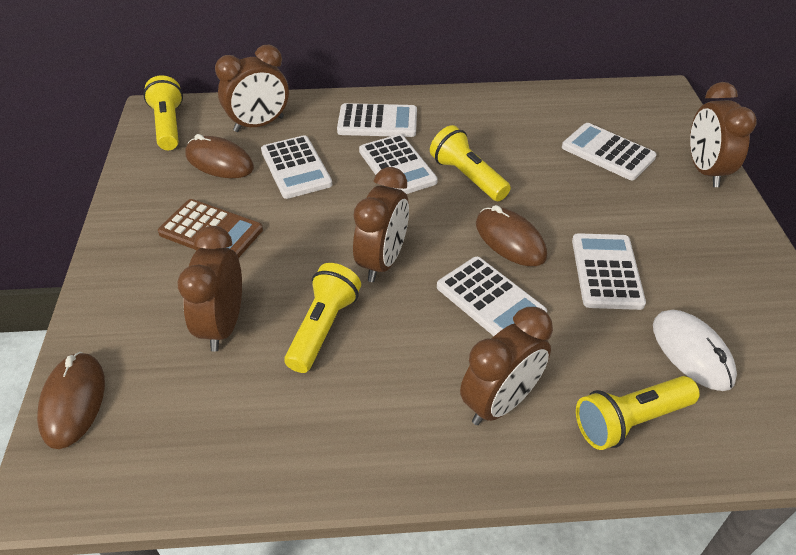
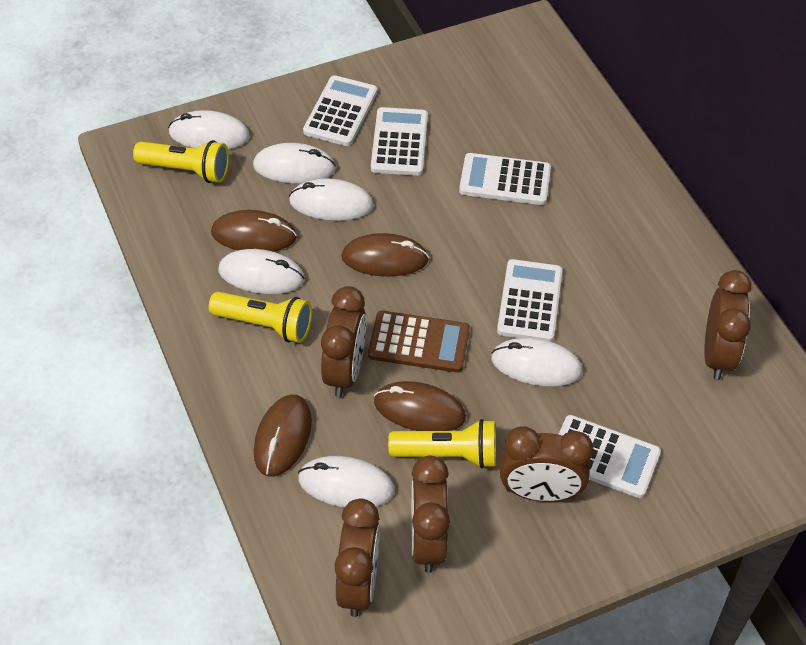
brown mouse: 3 -> 4
white calculator: 6 -> 5
white mouse: 1 -> 6
yellow flashlight: 4 -> 3

